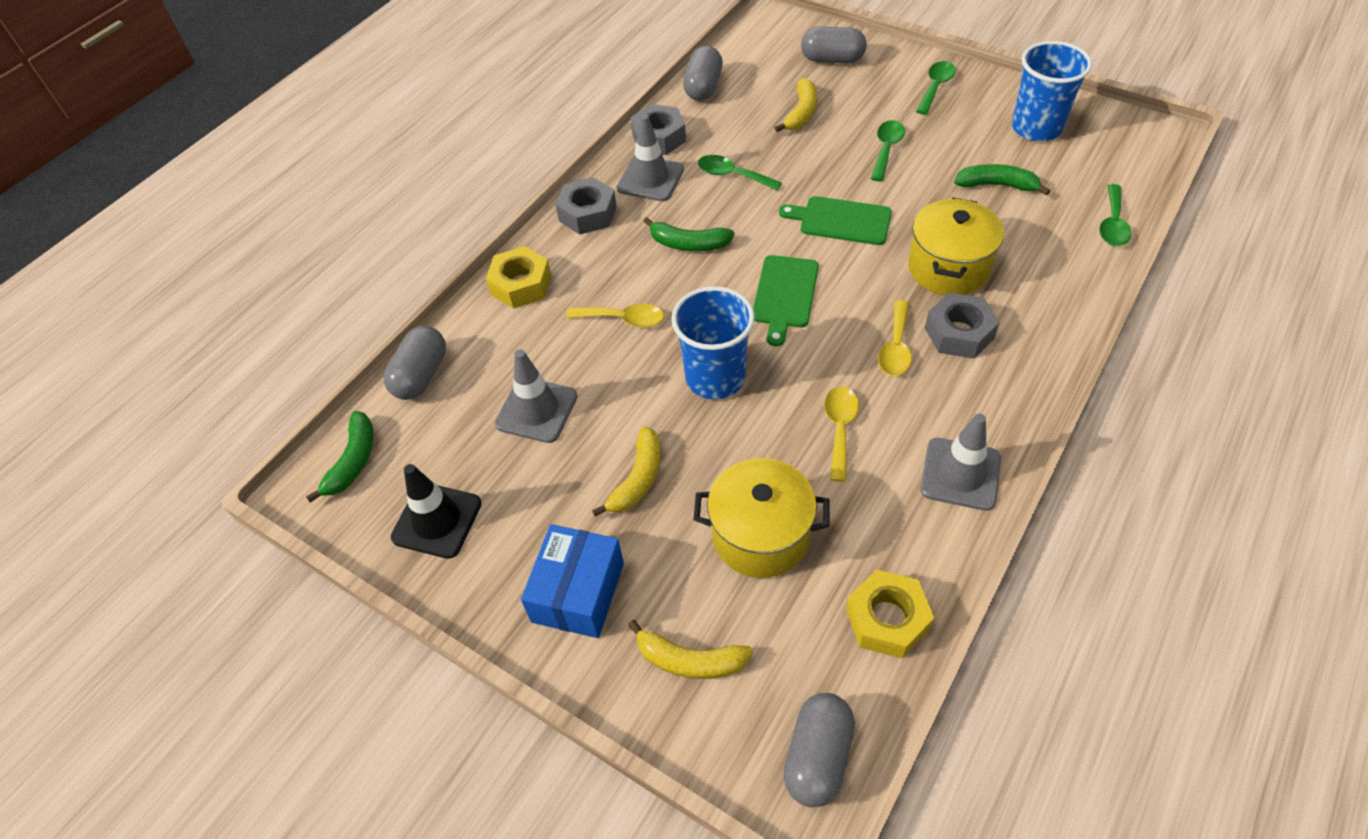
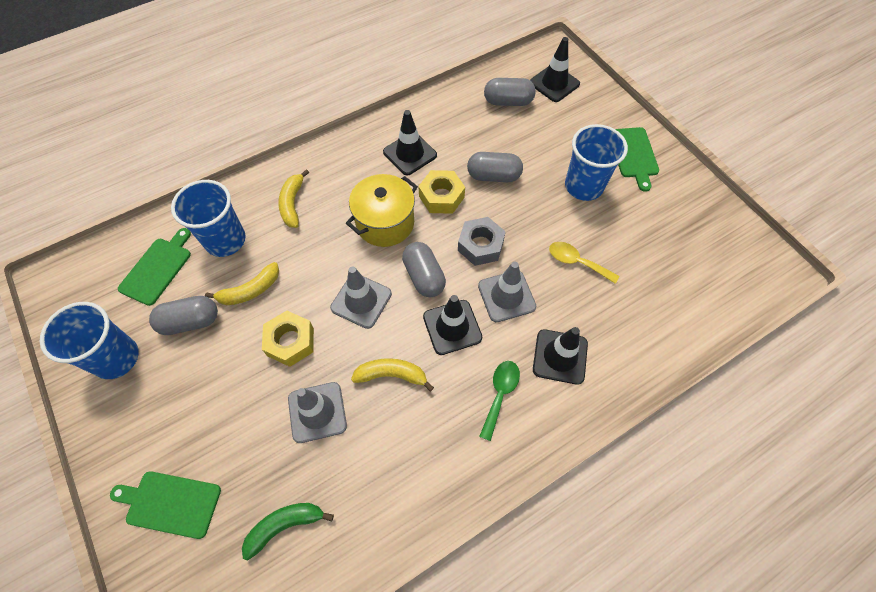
black traffic cone: 1 -> 4
blue box: 1 -> 0
blue cup: 2 -> 3
green banana: 3 -> 1
green cutting board: 2 -> 3
green spoon: 4 -> 1
grey nut: 3 -> 1
yellow pot: 2 -> 1
yellow spoon: 3 -> 1

